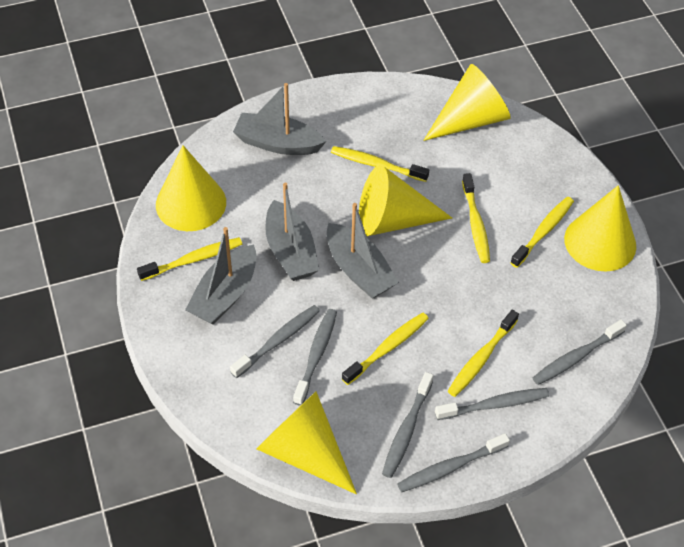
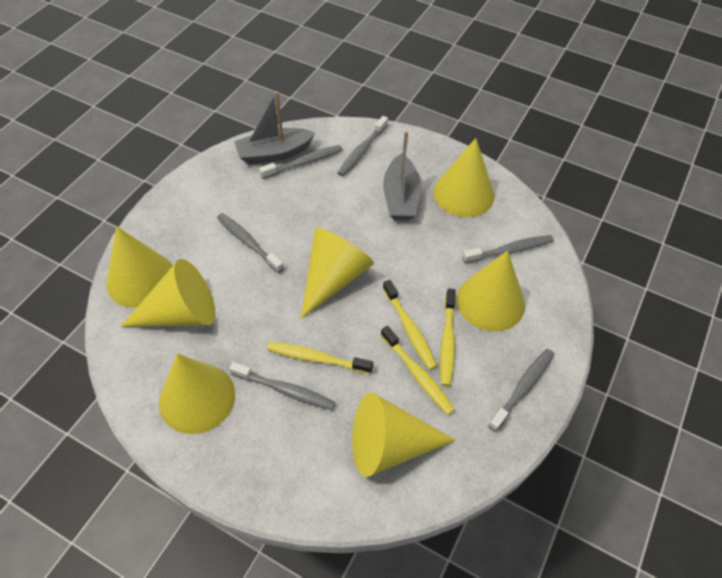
grey boat: 4 -> 2
yellow cone: 5 -> 7
yellow toothbrush: 6 -> 4

